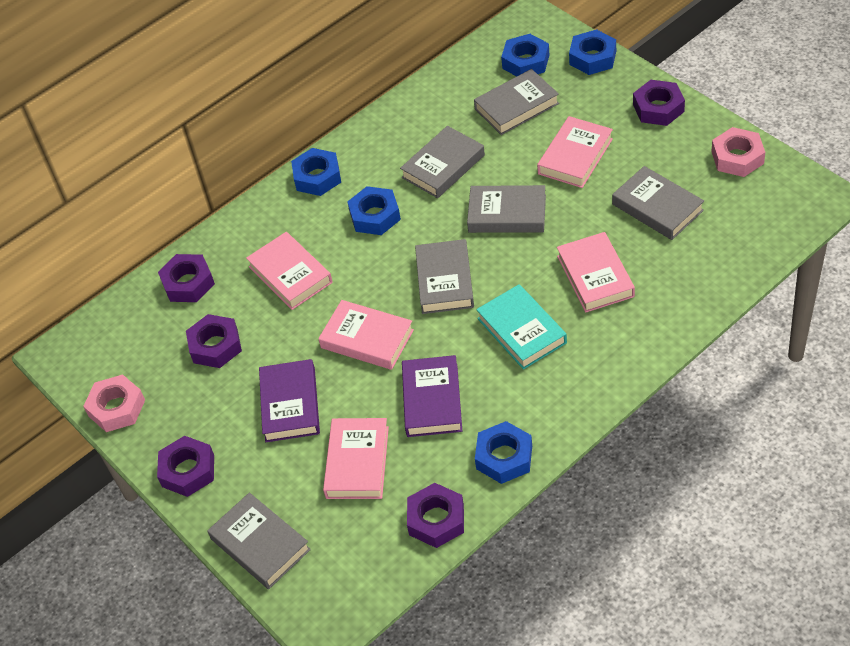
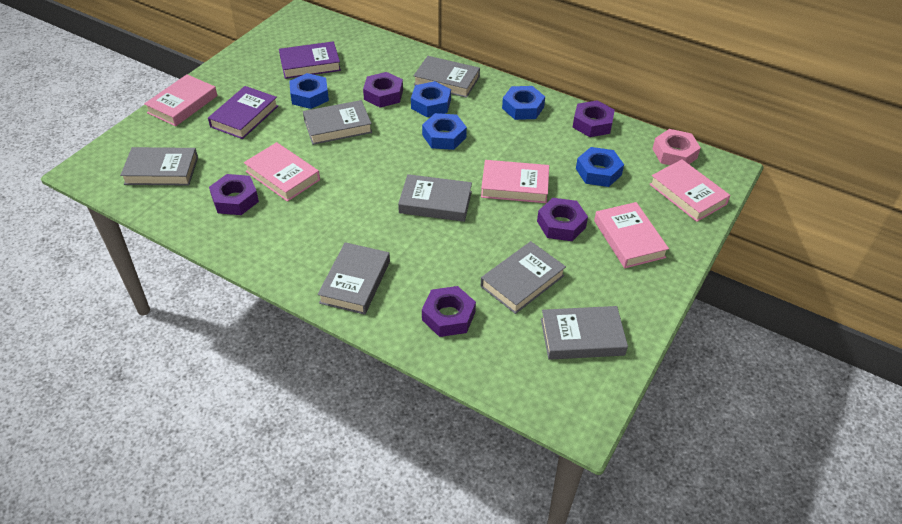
grey book: 6 -> 7
pink nut: 2 -> 1
turquoise book: 1 -> 0

